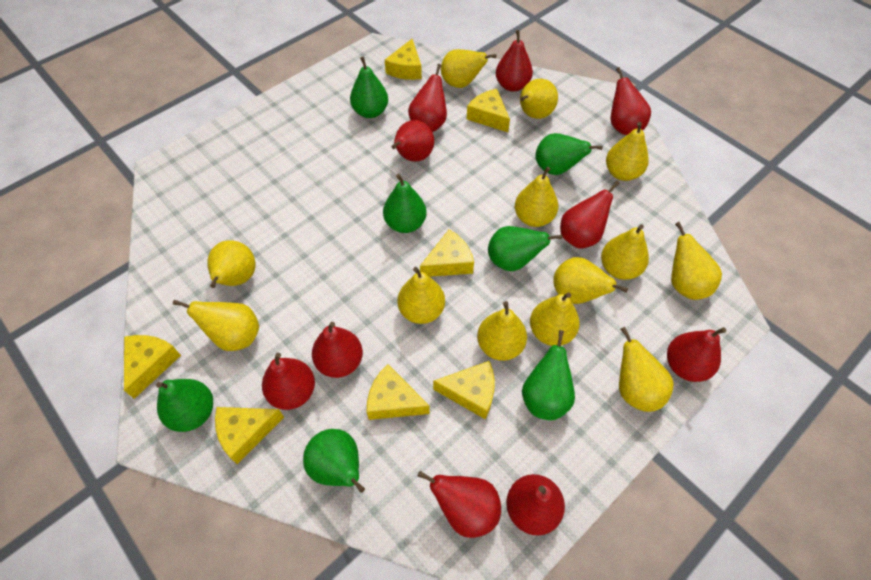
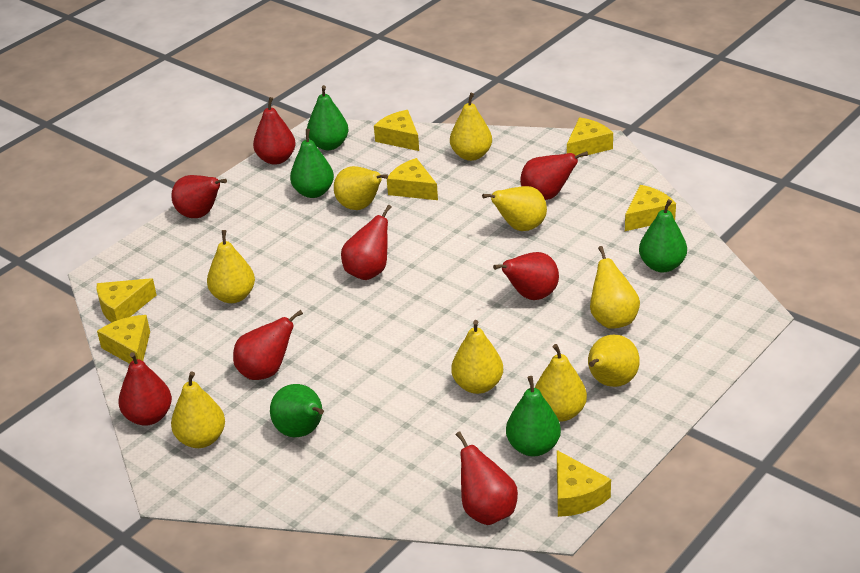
green pear: 7 -> 5
red pear: 10 -> 8
yellow pear: 13 -> 9

